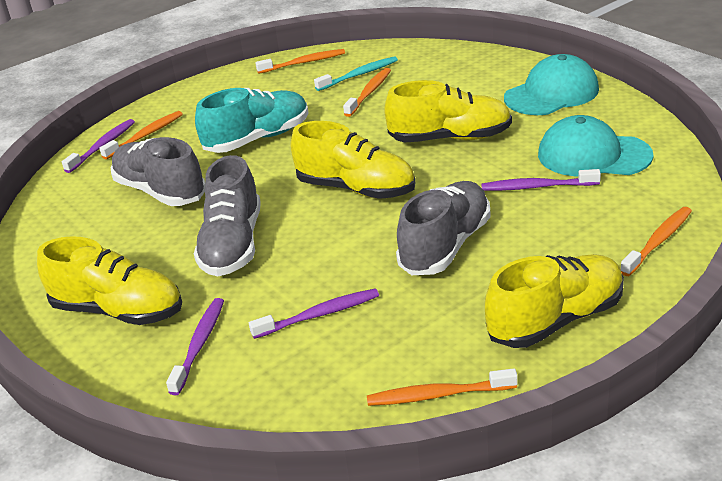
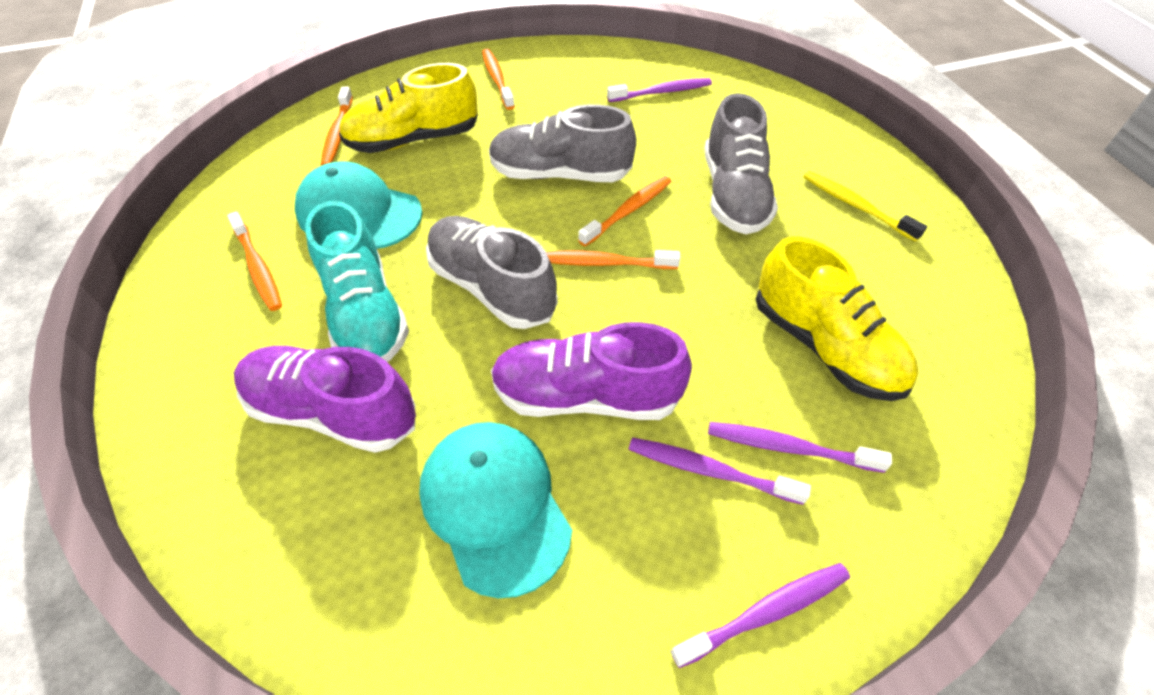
purple shoe: 0 -> 2
turquoise toothbrush: 1 -> 0
yellow shoe: 4 -> 2
yellow toothbrush: 0 -> 1

